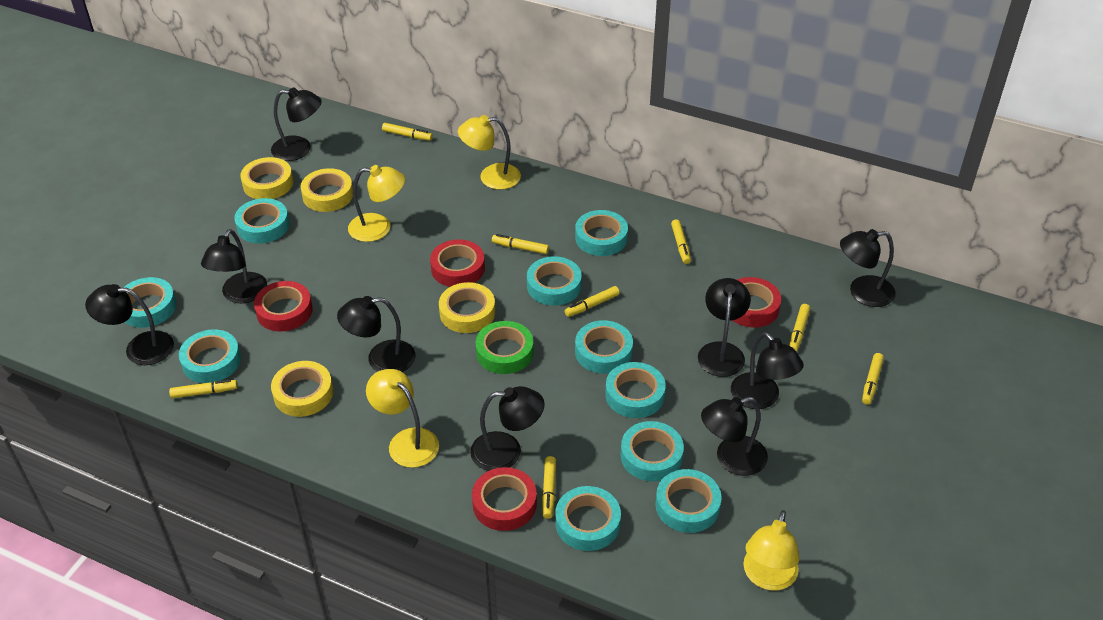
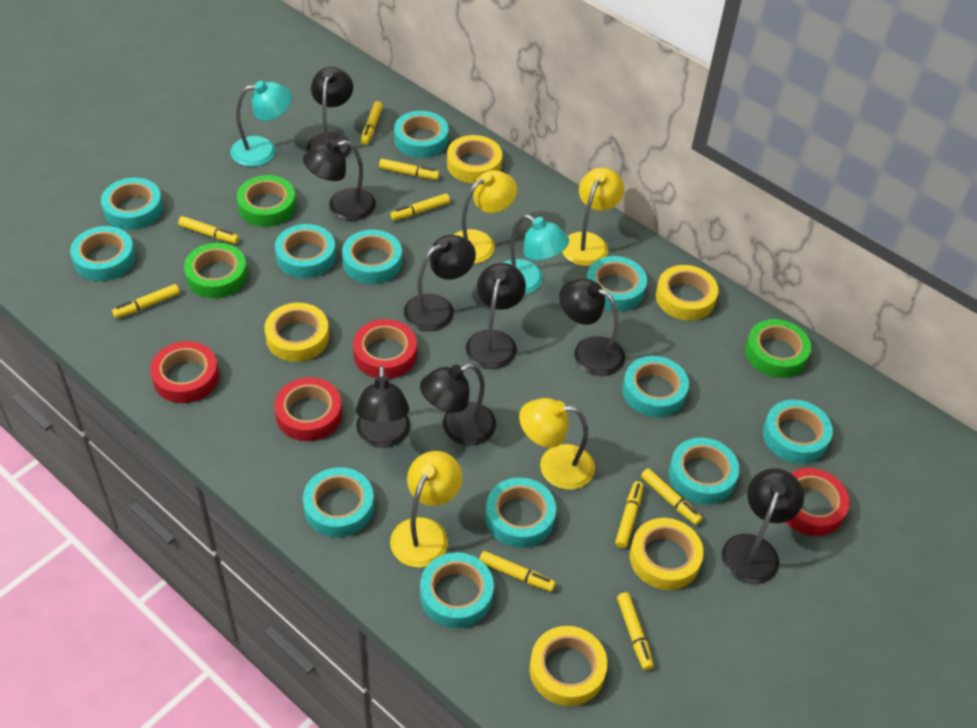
black lamp: 9 -> 8
green tape: 1 -> 3
turquoise lamp: 0 -> 2
turquoise tape: 10 -> 12
yellow marker: 8 -> 9
yellow tape: 4 -> 5

